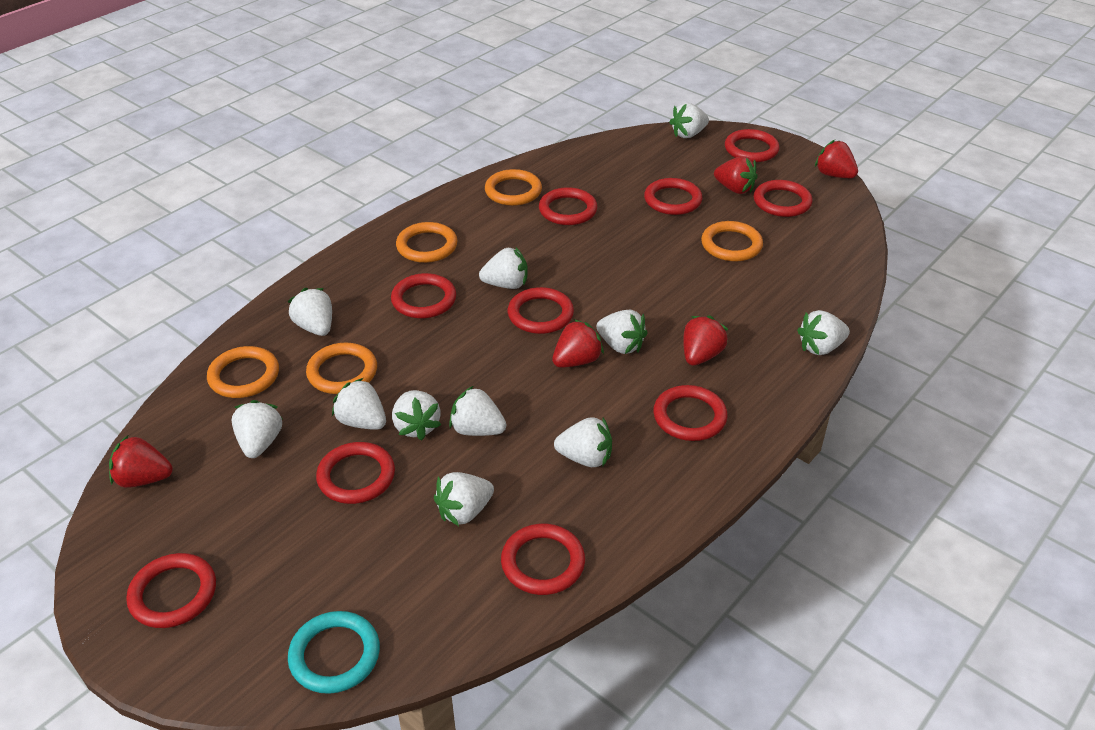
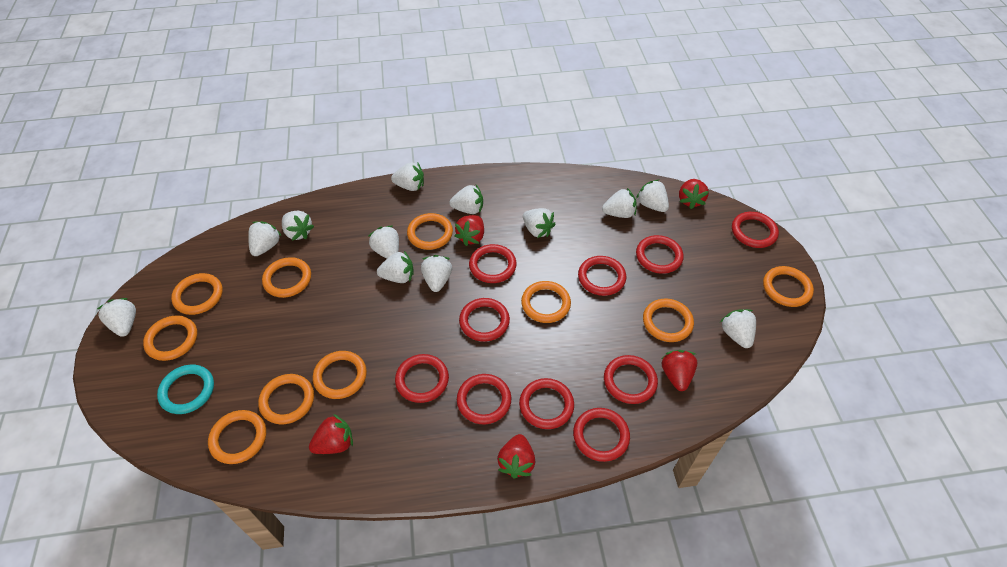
orange ring: 5 -> 10
white strawberry: 11 -> 12

